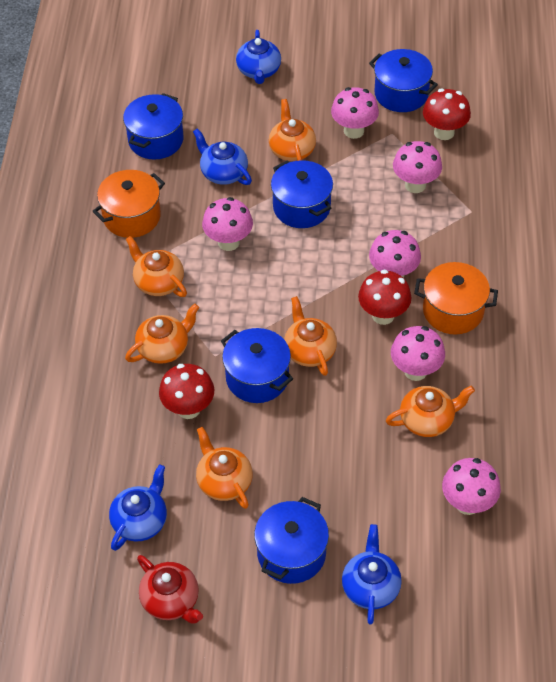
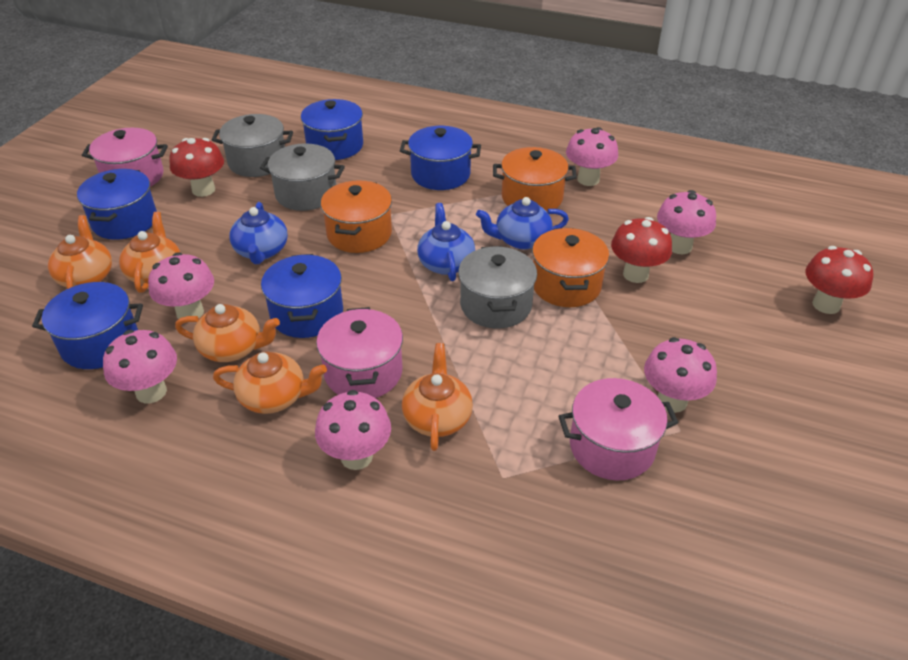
blue teapot: 4 -> 3
grey pot: 0 -> 3
orange pot: 2 -> 3
orange teapot: 6 -> 5
pink pot: 0 -> 3
red teapot: 1 -> 0

